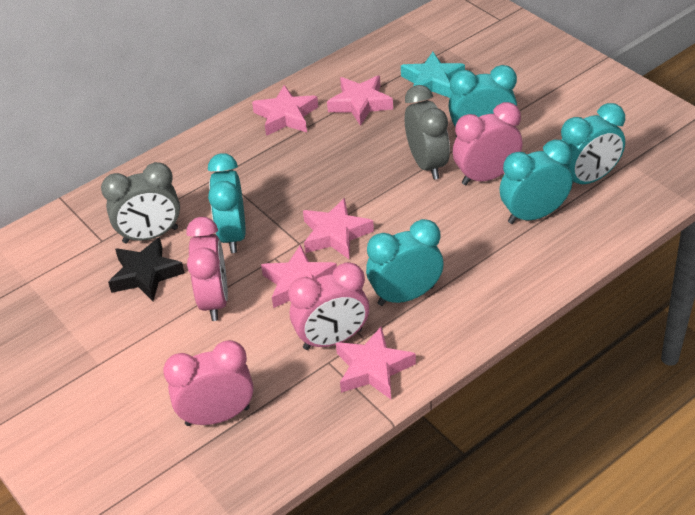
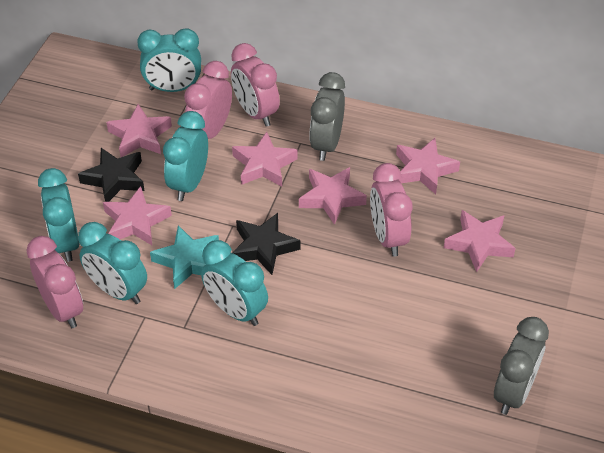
black star: 1 -> 2
pink star: 5 -> 6

